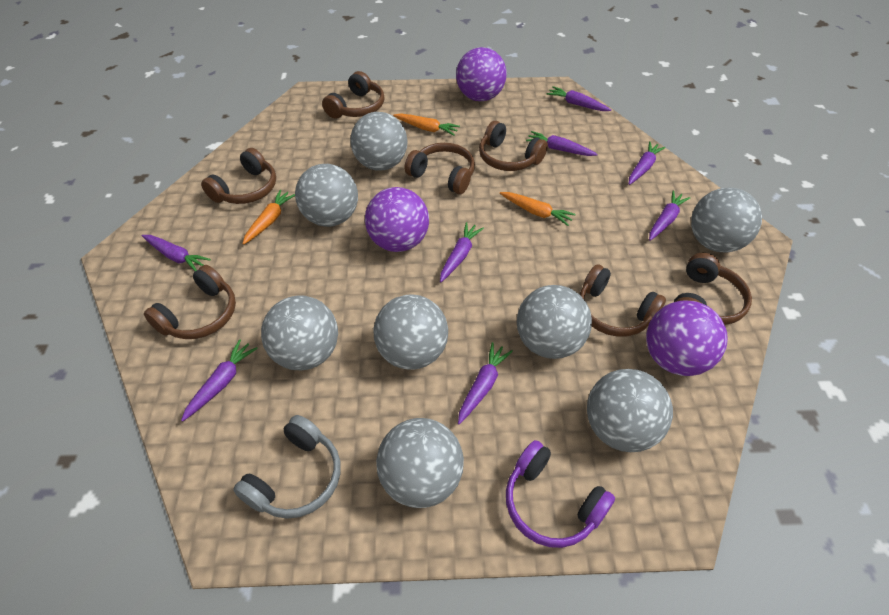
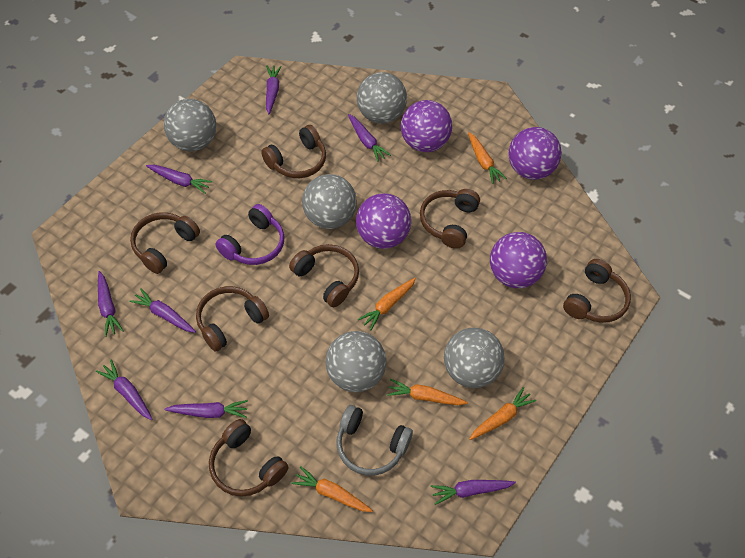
grey ball: 8 -> 5
orange carrot: 3 -> 5
purple ball: 3 -> 4

